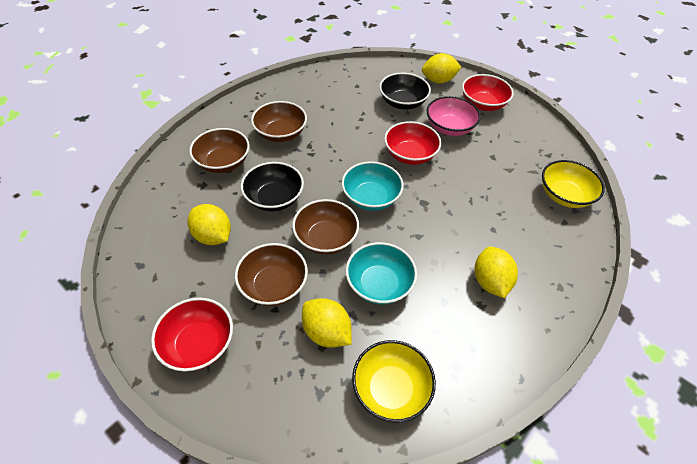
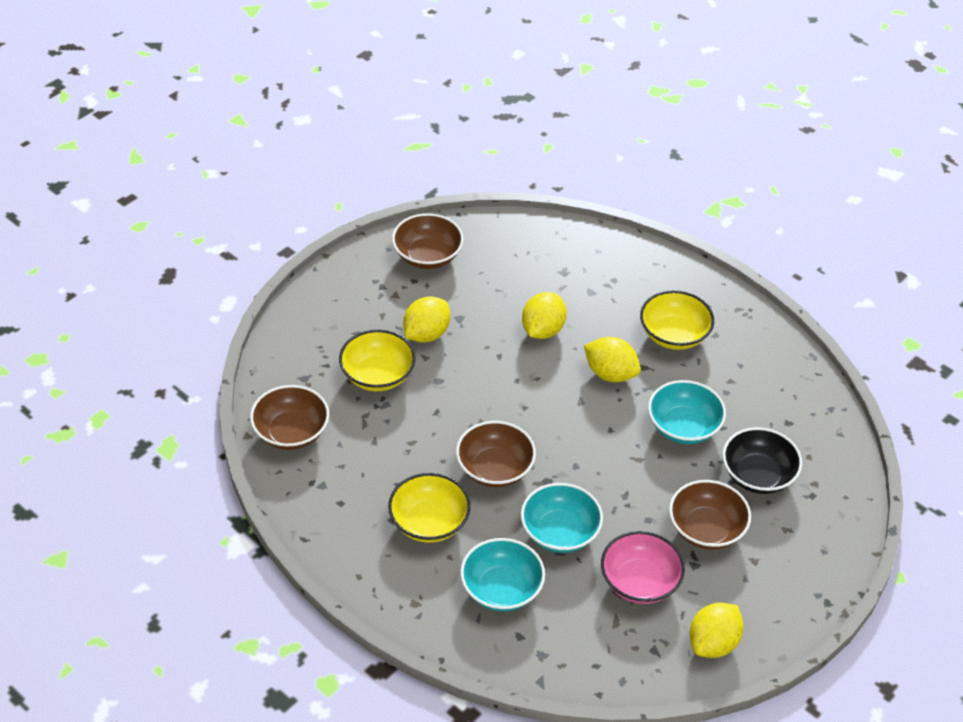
black bowl: 2 -> 1
red bowl: 3 -> 0
turquoise bowl: 2 -> 3
yellow bowl: 2 -> 3

